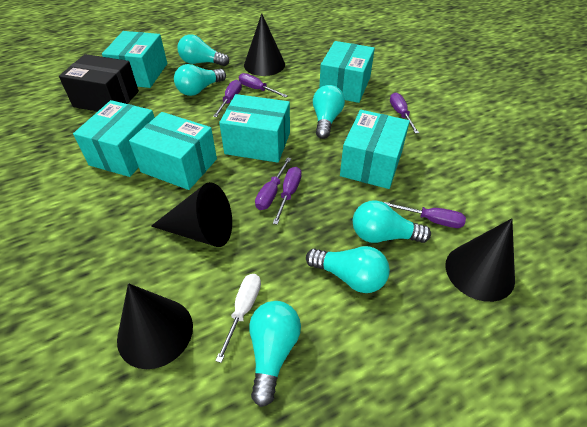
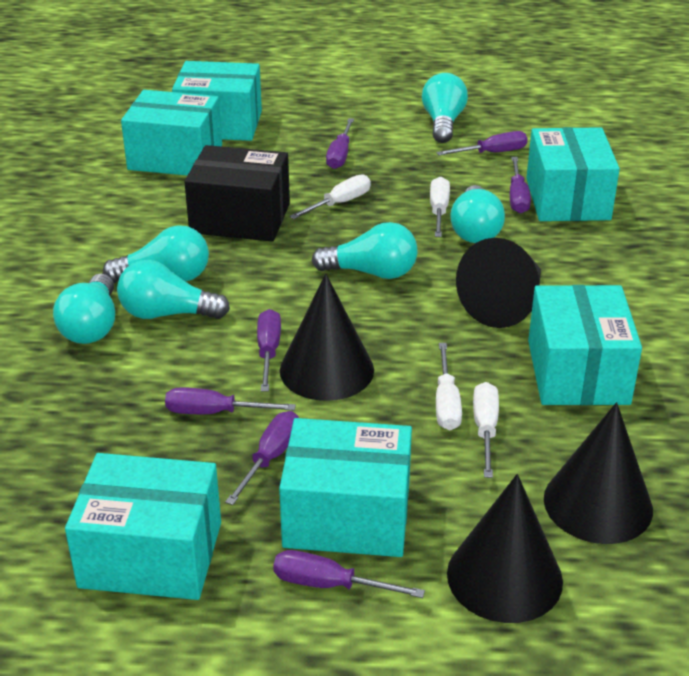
purple screwdriver: 6 -> 7
white screwdriver: 1 -> 4

